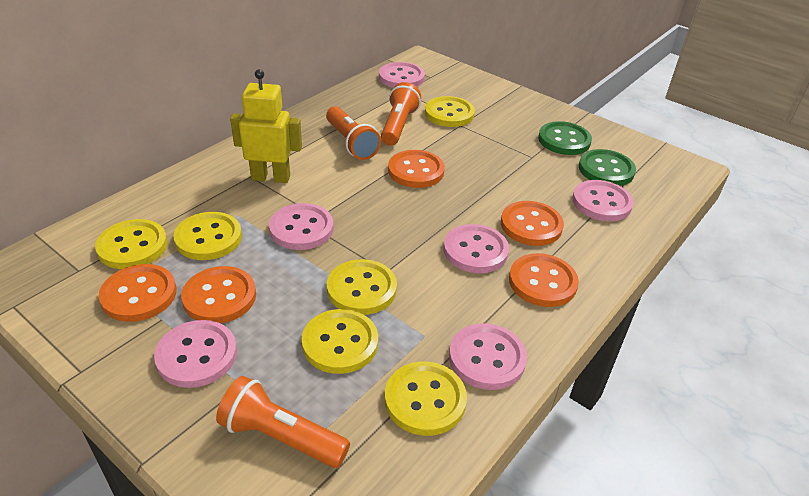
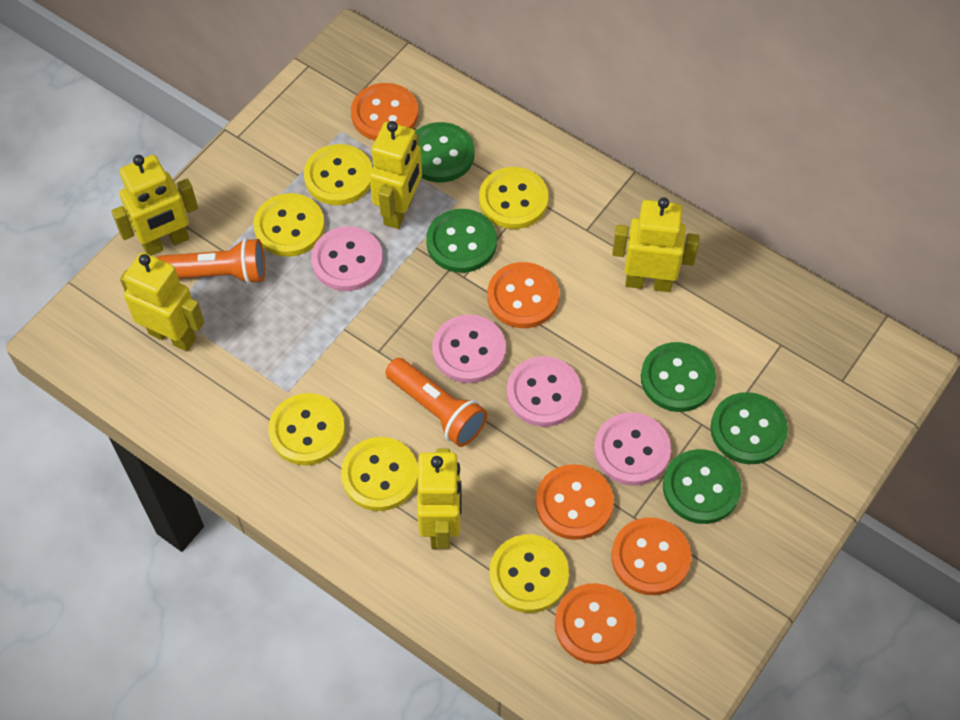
green button: 2 -> 5
orange flashlight: 3 -> 2
pink button: 6 -> 4
yellow robot: 1 -> 5

